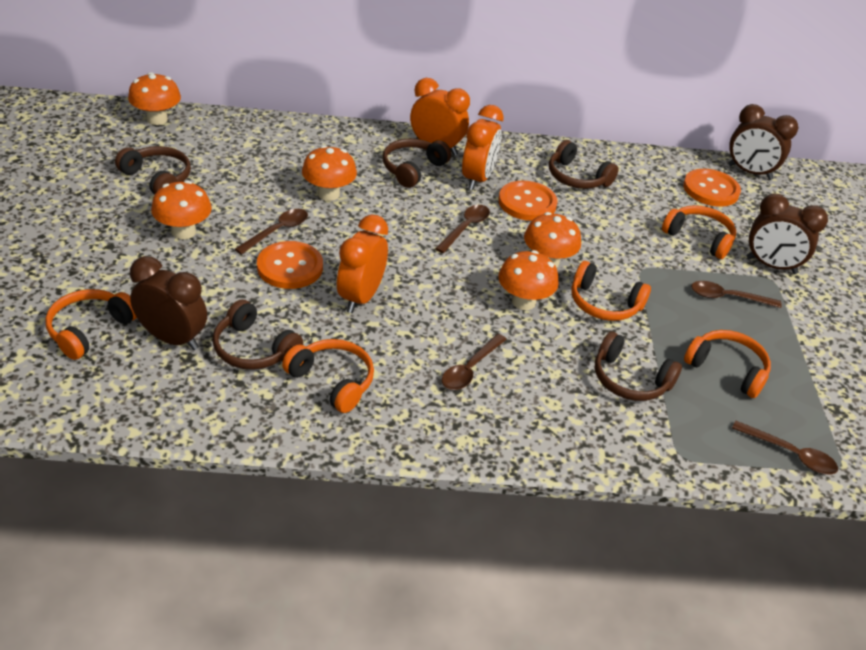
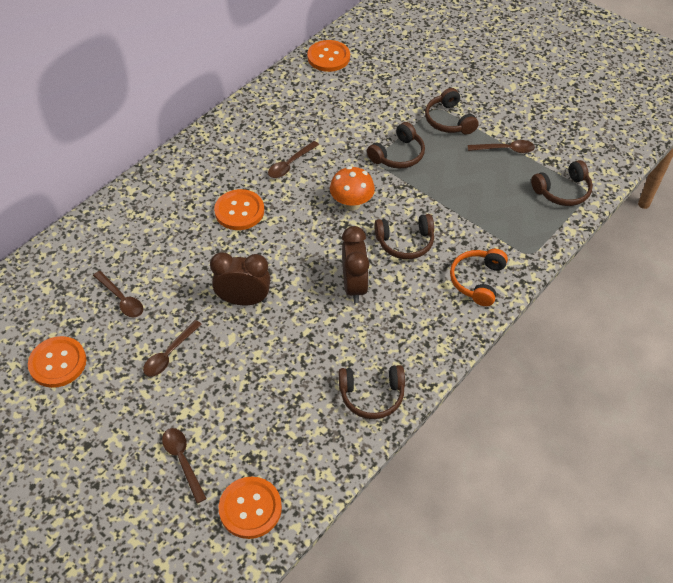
brown clock: 3 -> 2
orange button: 3 -> 4
orange clock: 3 -> 0
orange headphones: 5 -> 1
orange mushroom: 5 -> 1

